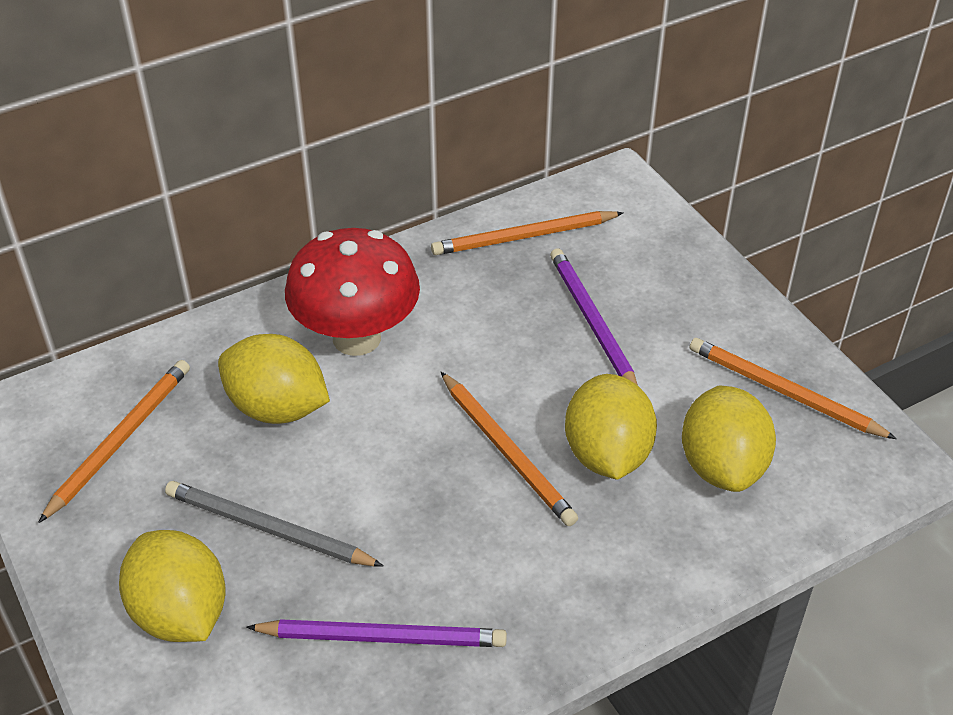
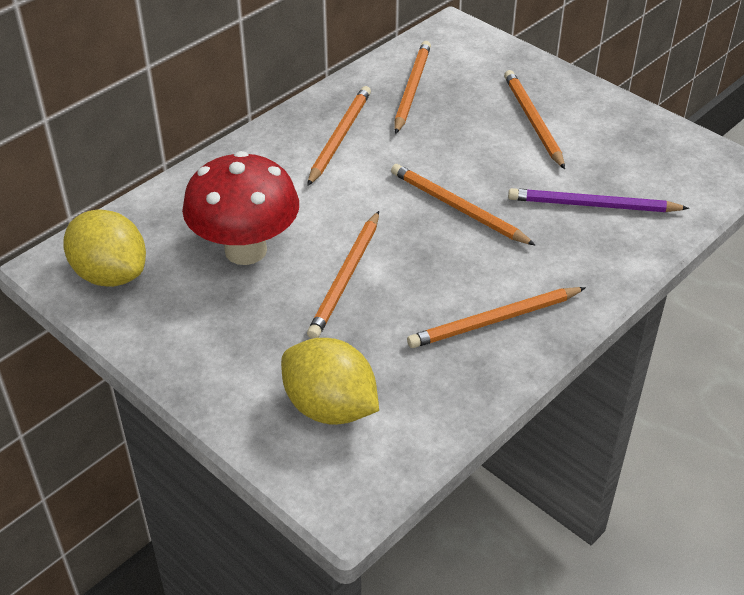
grey pencil: 1 -> 0
orange pencil: 4 -> 6
purple pencil: 2 -> 1
yellow lemon: 4 -> 2

